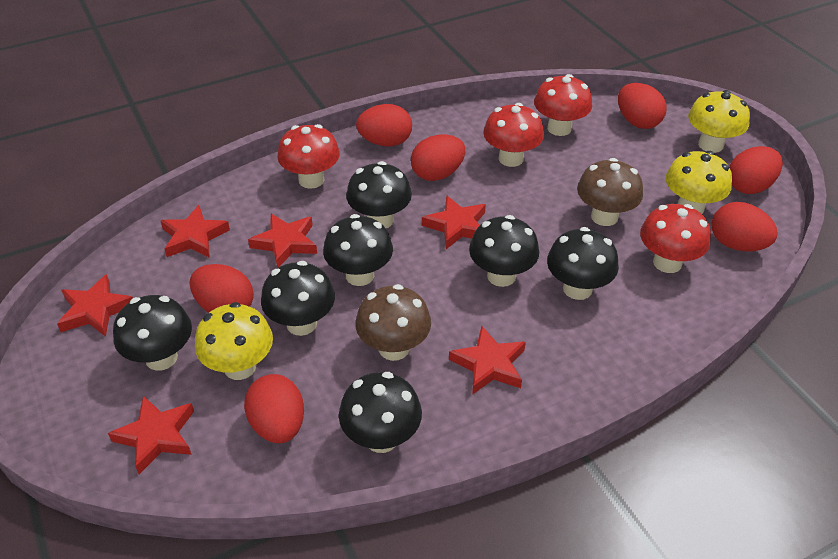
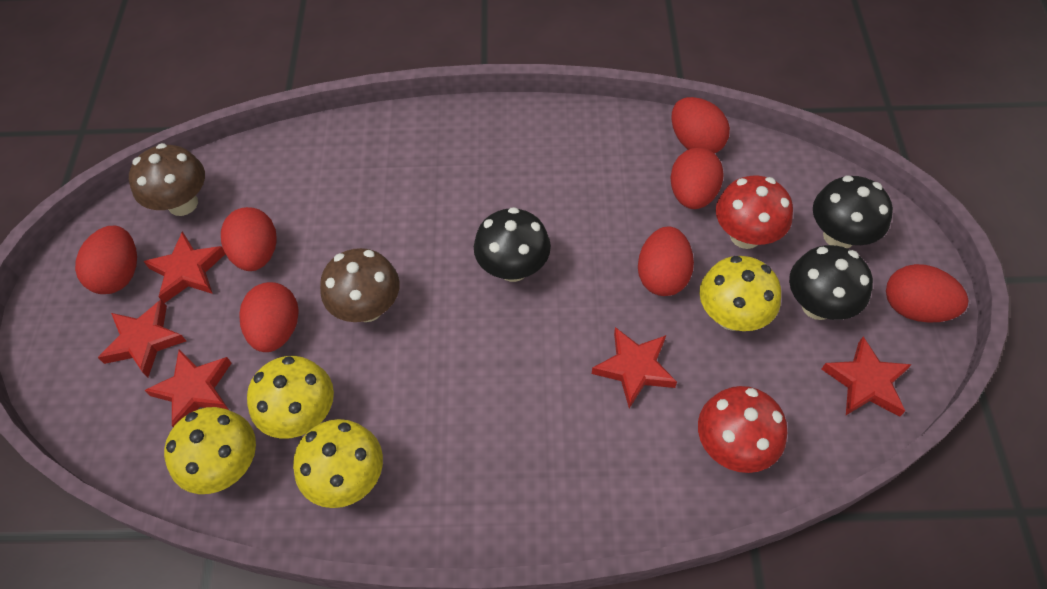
black mushroom: 7 -> 3
red mushroom: 4 -> 2
red star: 6 -> 5
yellow mushroom: 3 -> 4

